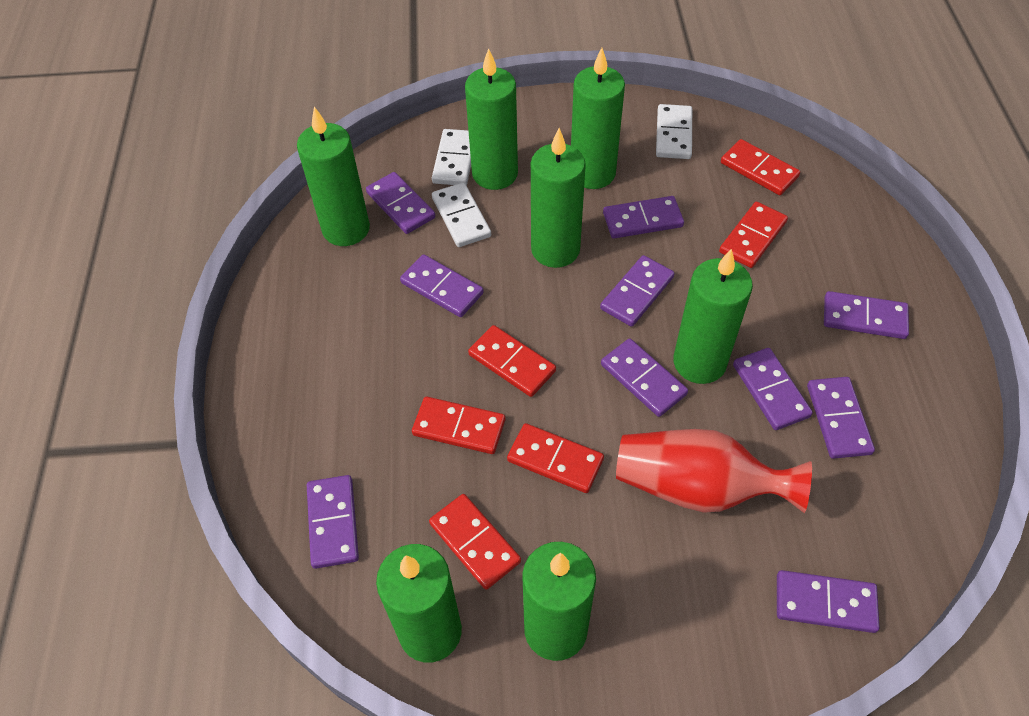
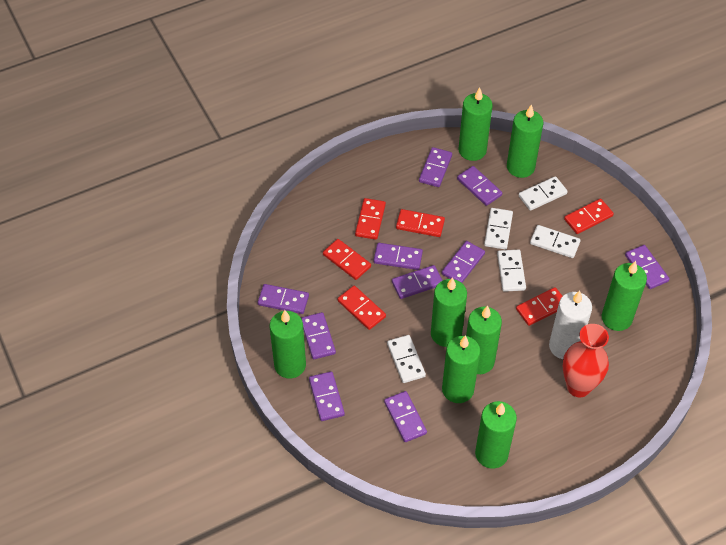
green candle: 7 -> 8
white candle: 0 -> 1
white domino: 3 -> 5

